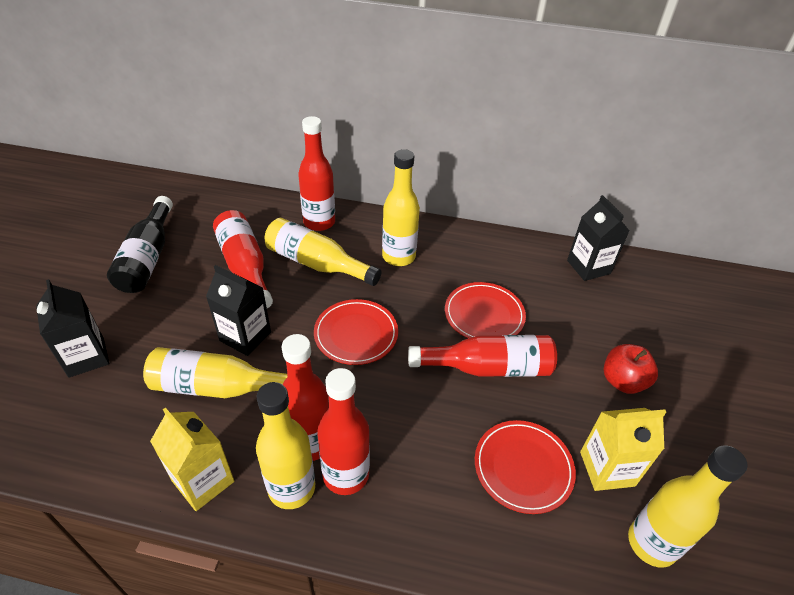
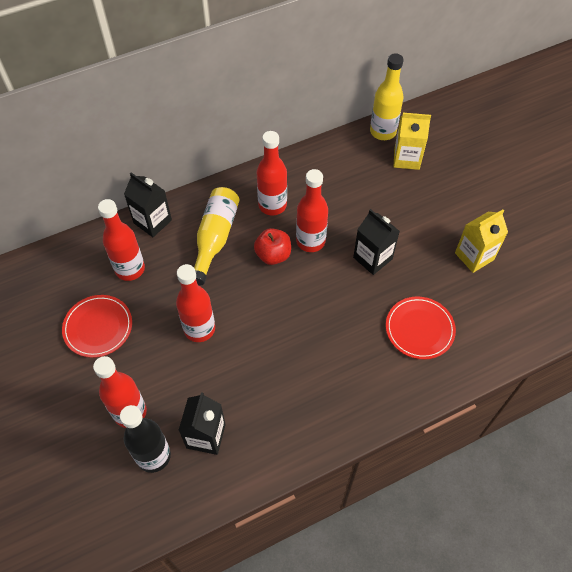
red plate: 3 -> 2
yellow bottle: 5 -> 2

